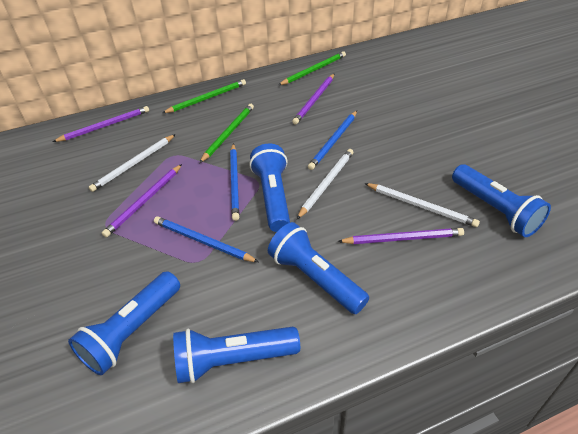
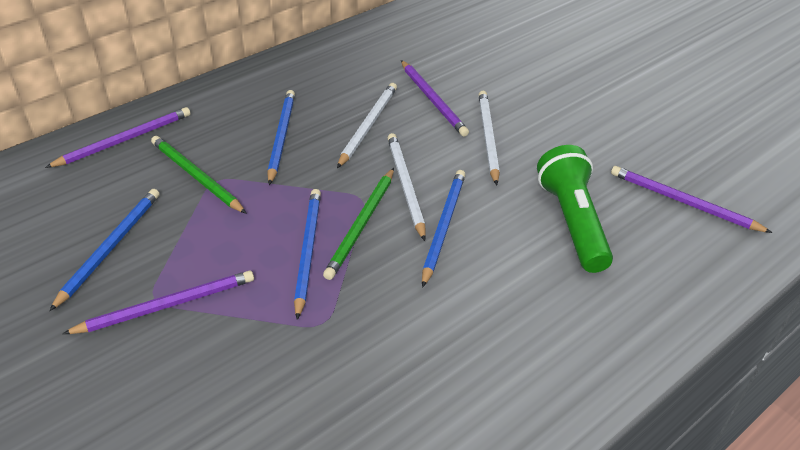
blue flashlight: 5 -> 0
blue pencil: 3 -> 4
green flashlight: 0 -> 1
green pencil: 3 -> 2

